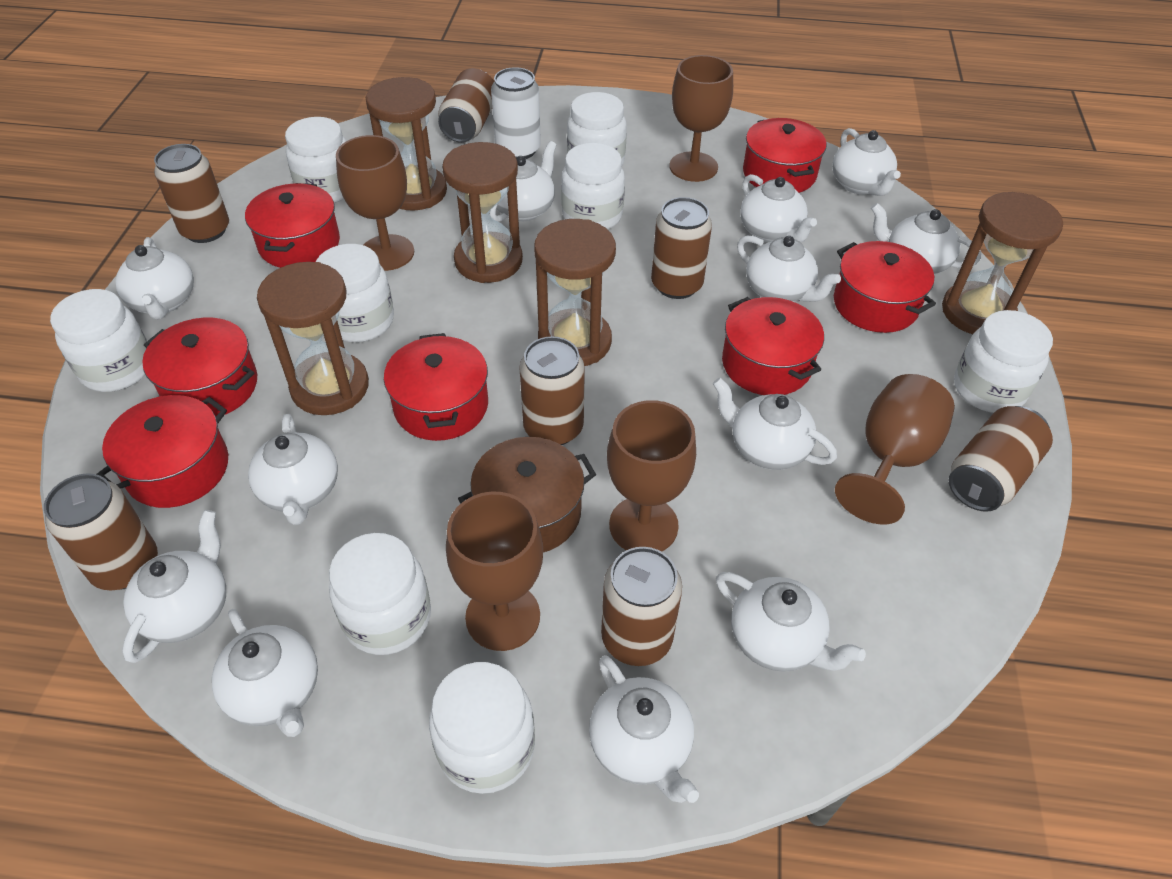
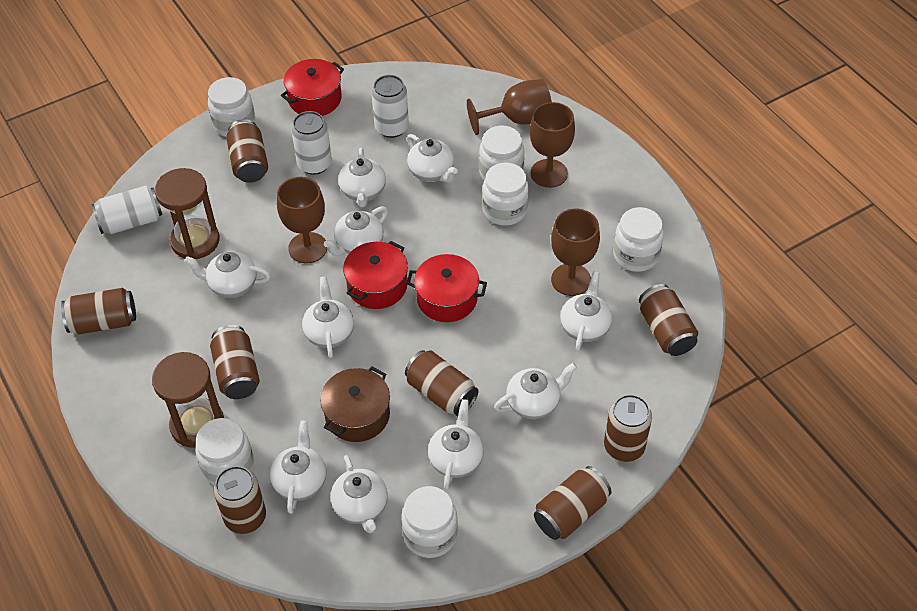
brown can: 7 -> 8
brown goblet: 5 -> 4
brown hourglass: 5 -> 2
red pot: 7 -> 3
white can: 1 -> 3
white jar: 8 -> 6
white teapot: 12 -> 10

